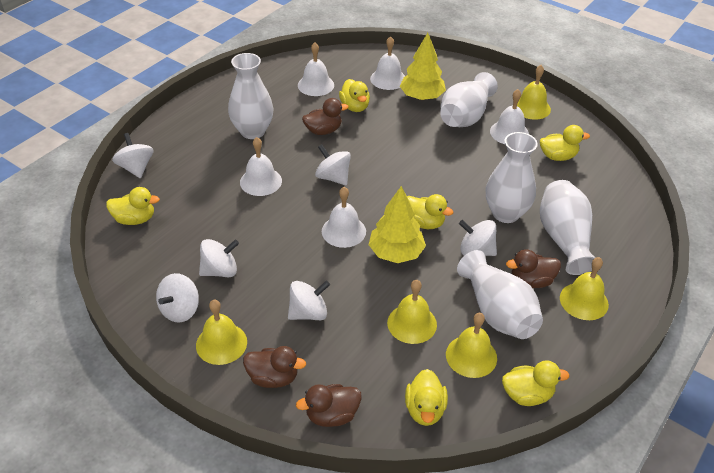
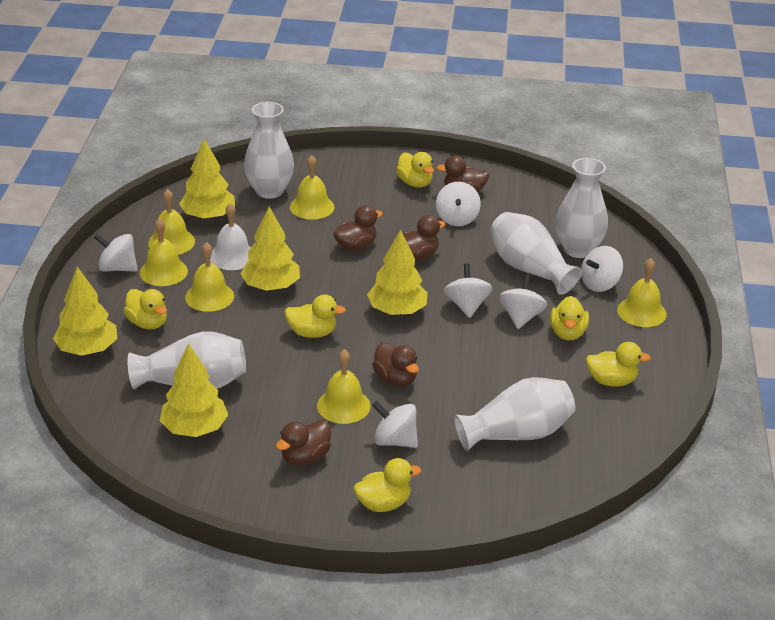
brown duck: 4 -> 5
white bell: 5 -> 1
yellow bell: 5 -> 6
yellow tree: 2 -> 5

